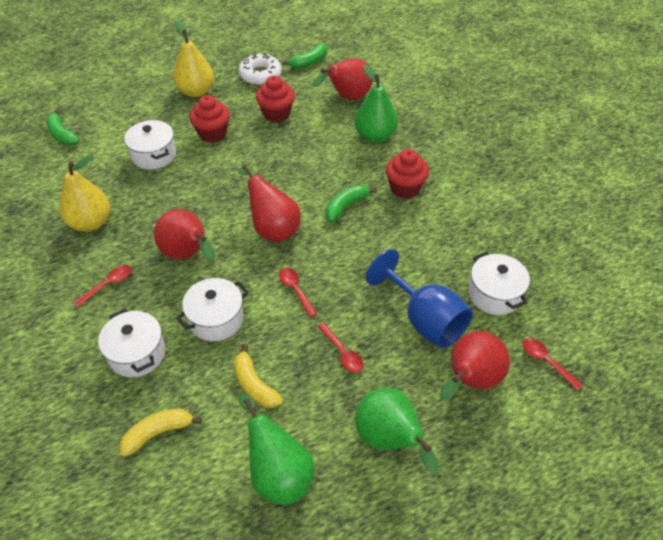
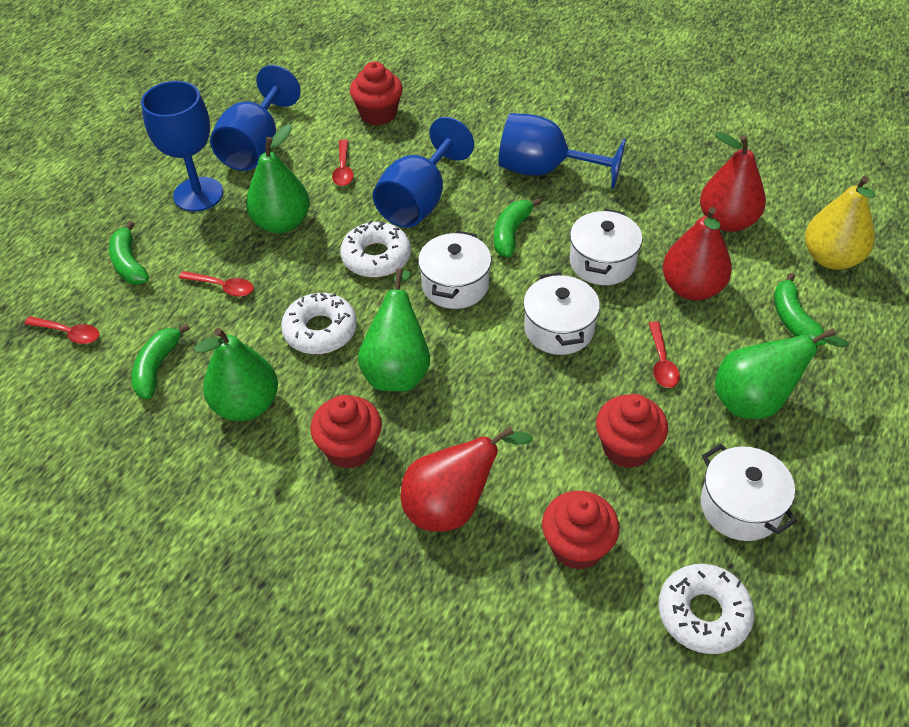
blue goblet: 1 -> 4
green banana: 3 -> 4
green pear: 3 -> 4
red cupcake: 3 -> 4
red pear: 4 -> 3
white donut: 1 -> 3
yellow banana: 2 -> 0
yellow pear: 2 -> 1

